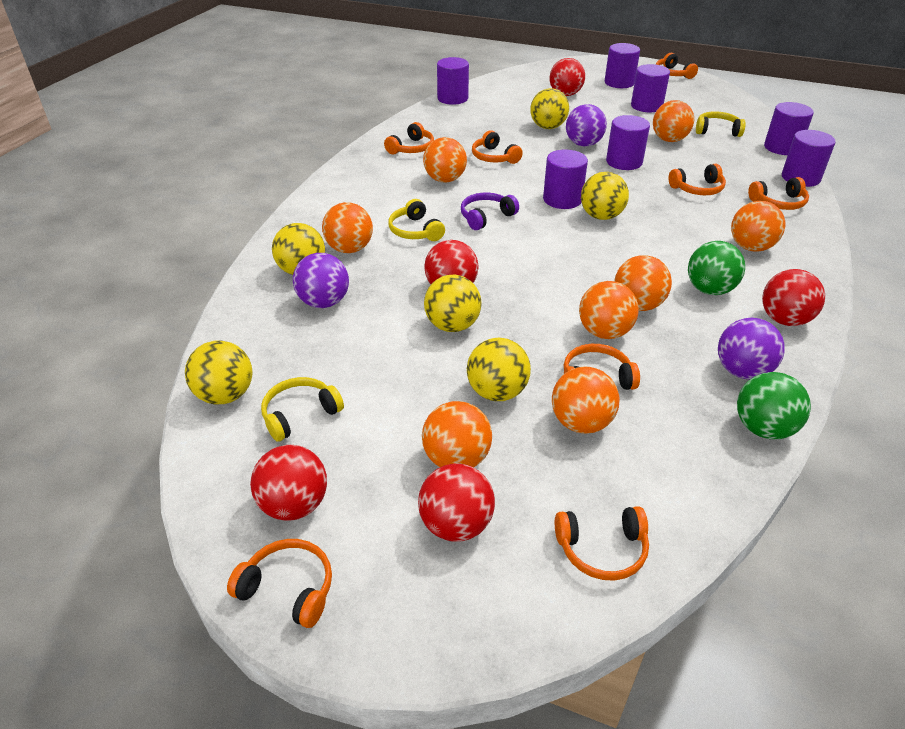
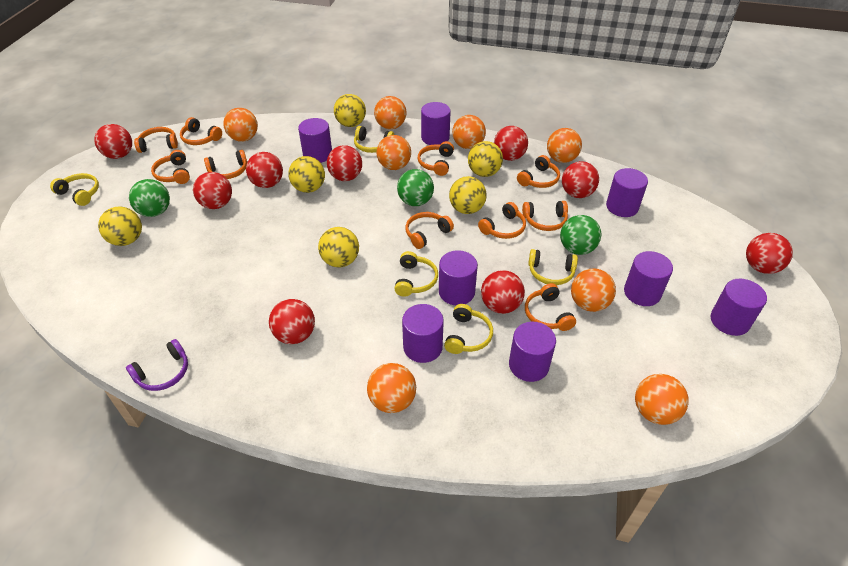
green ball: 2 -> 3
orange headphones: 8 -> 10
purple ball: 3 -> 0
purple cylinder: 7 -> 8
red ball: 5 -> 9
yellow headphones: 3 -> 5

